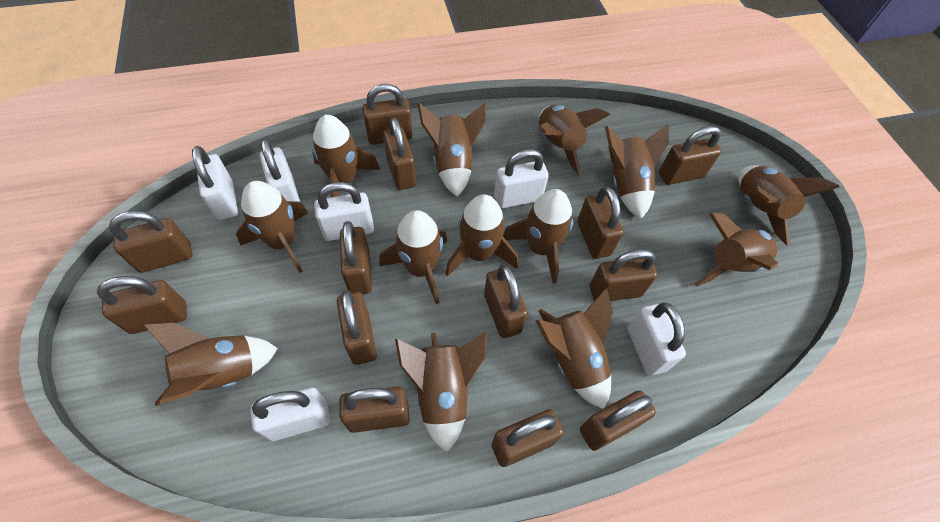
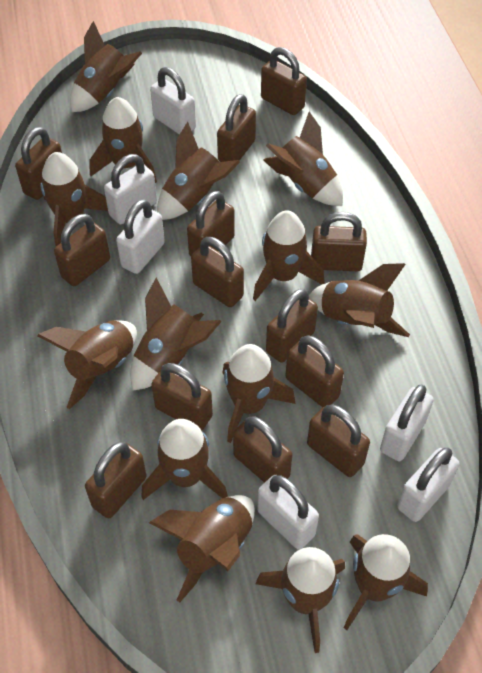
brown rocket: 13 -> 14

